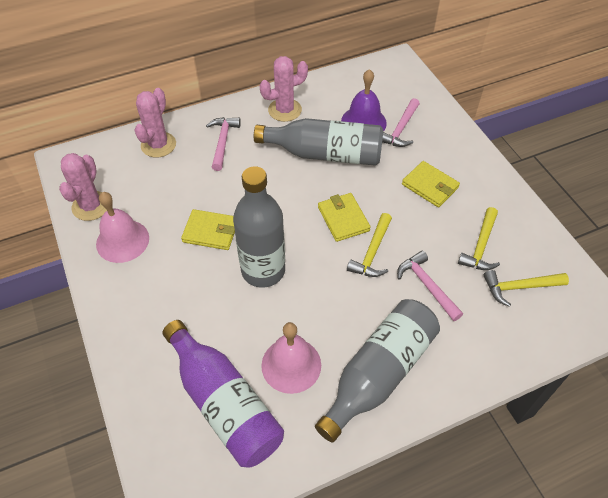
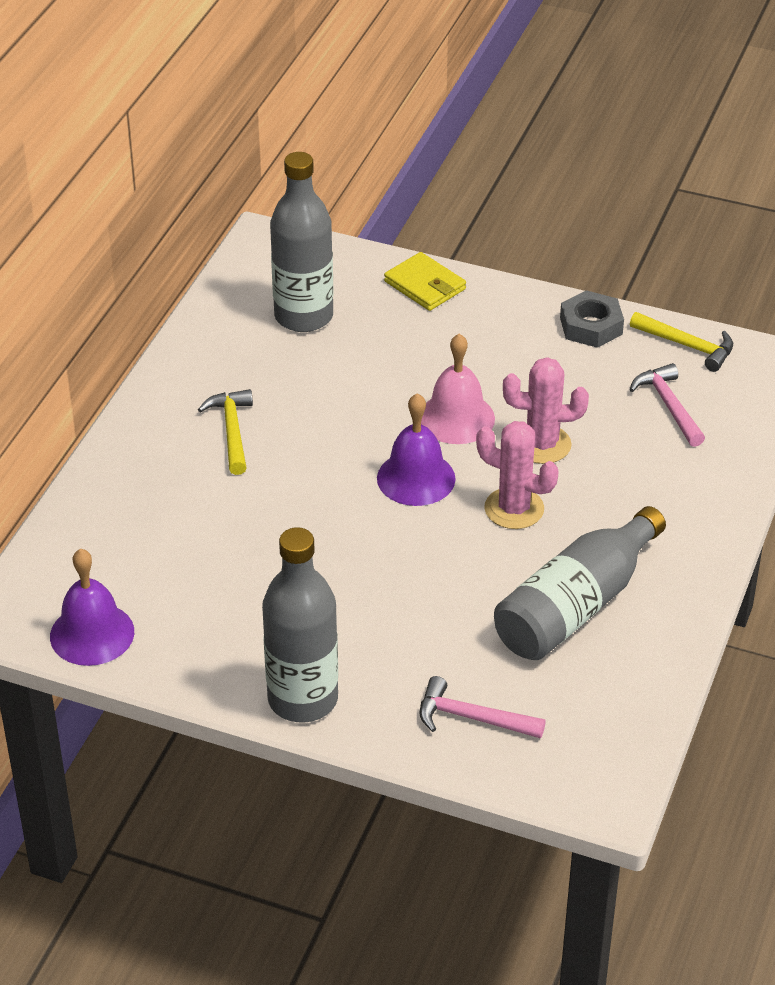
grey nut: 0 -> 1
pink bell: 2 -> 1
pink cactus: 3 -> 2
pink hammer: 3 -> 2
purple bell: 1 -> 2
purple bottle: 1 -> 0
yellow hammer: 3 -> 2
yellow wallet: 3 -> 1

